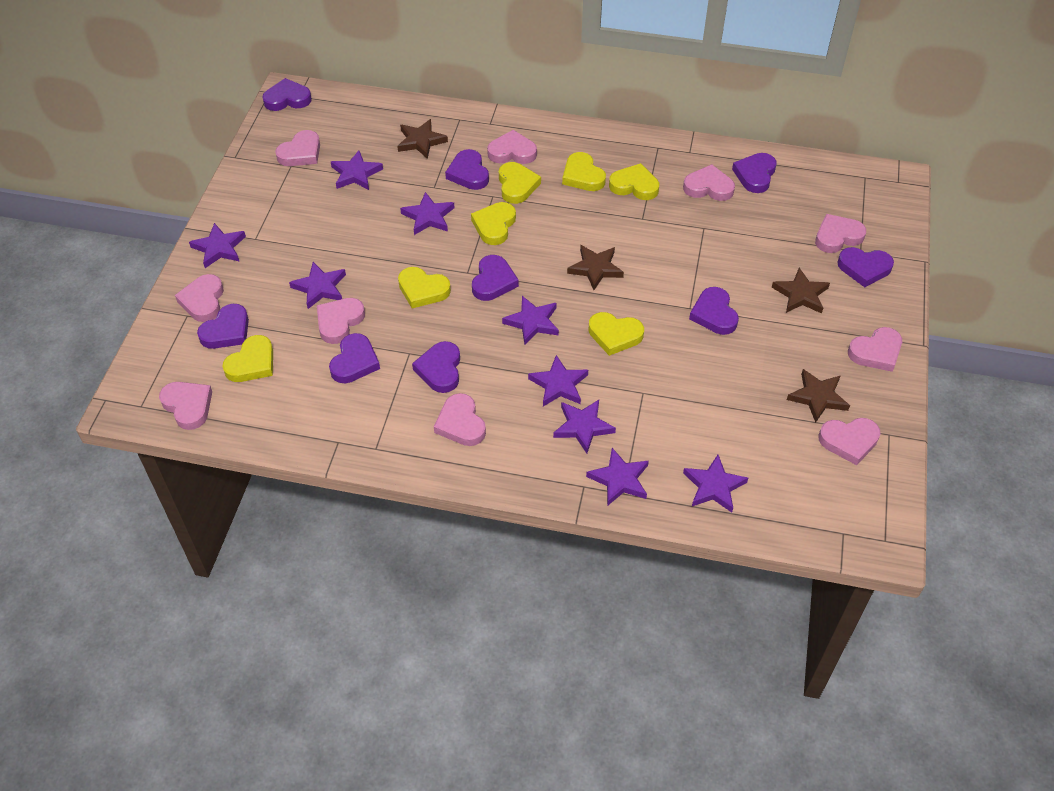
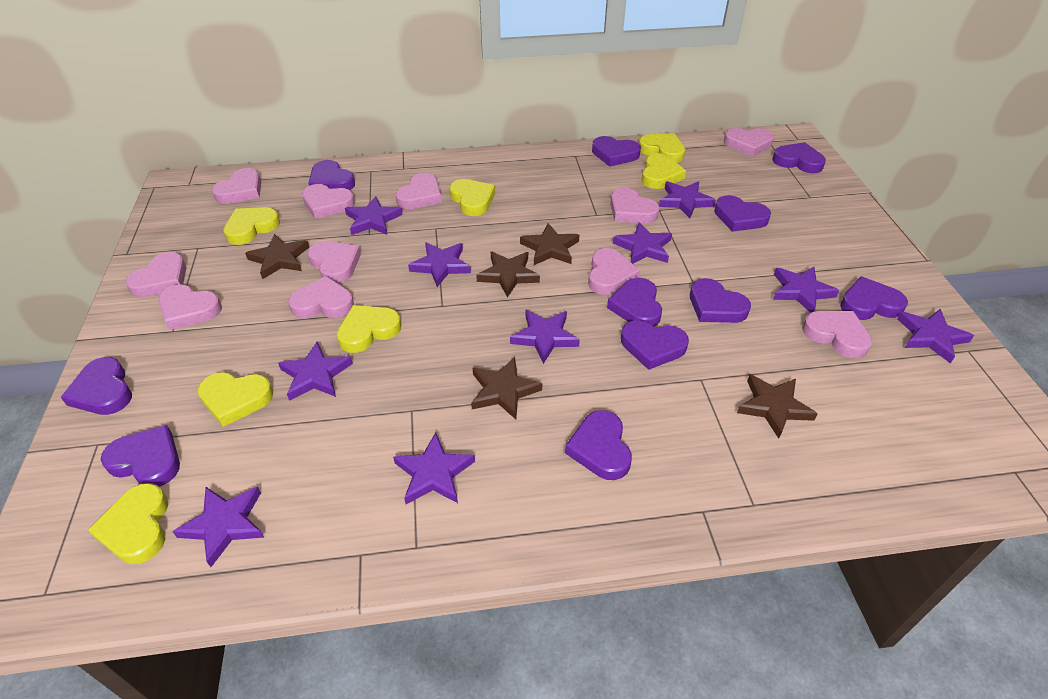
brown star: 4 -> 5
pink heart: 10 -> 11
purple heart: 9 -> 11
purple star: 9 -> 10

